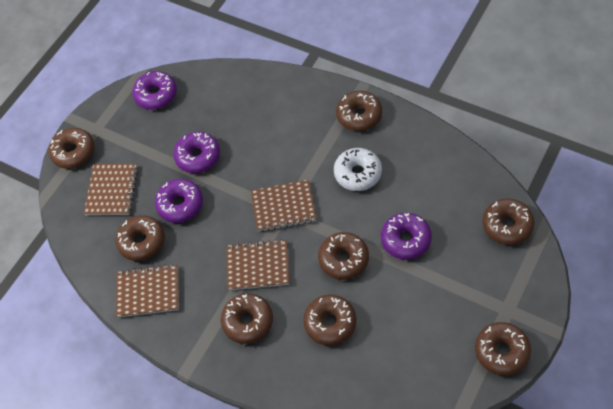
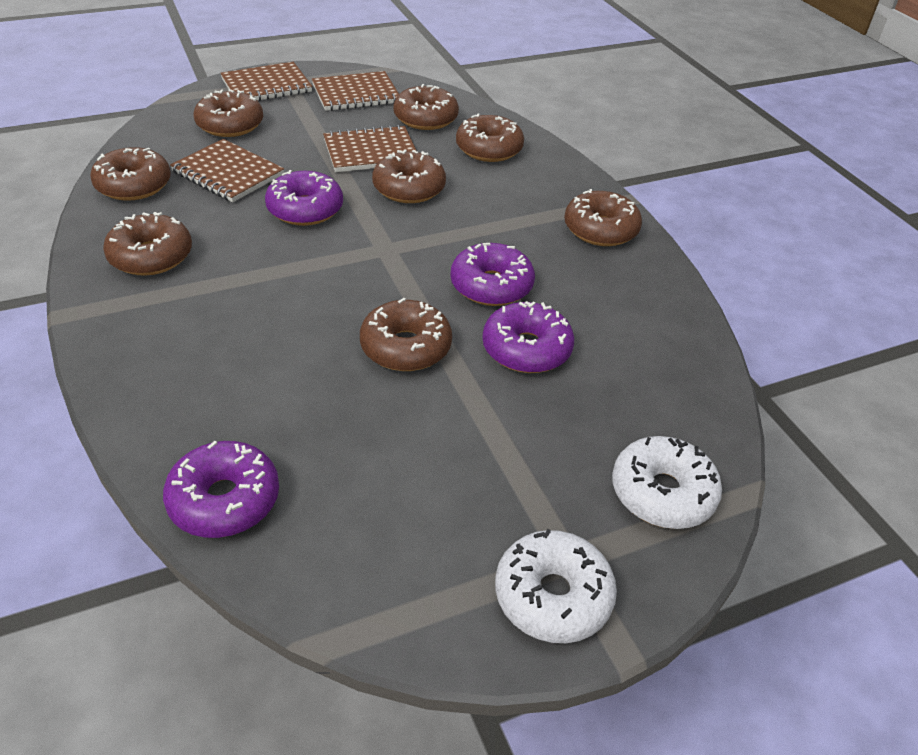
white donut: 1 -> 2

